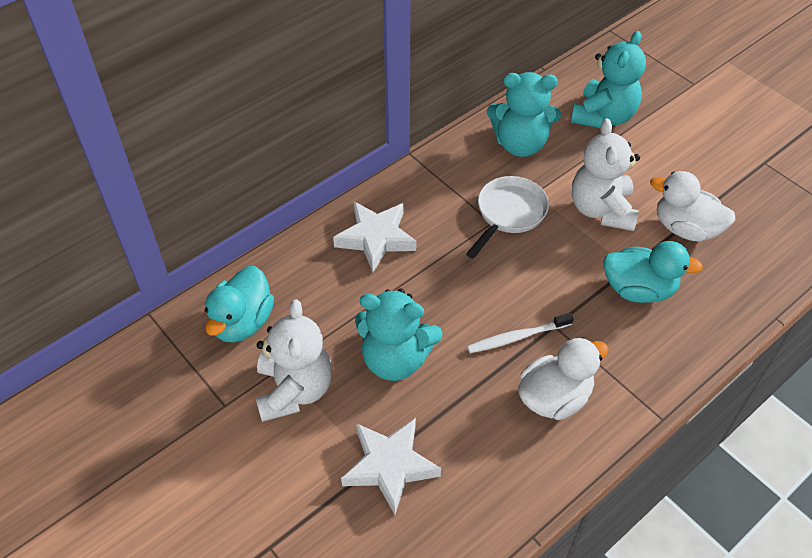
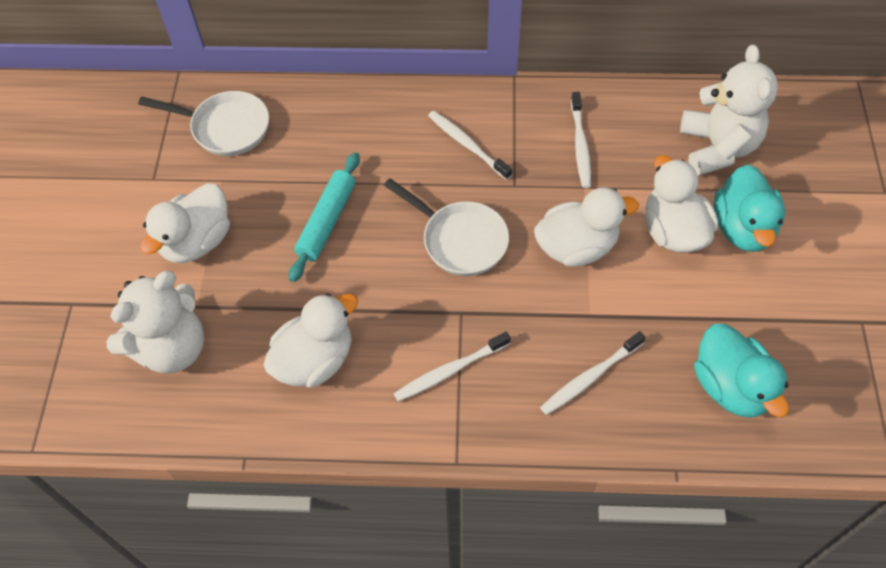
turquoise rolling pin: 0 -> 1
turquoise teddy bear: 3 -> 0
white duck: 2 -> 4
white pan: 1 -> 2
white star: 2 -> 0
white toothbrush: 1 -> 4

